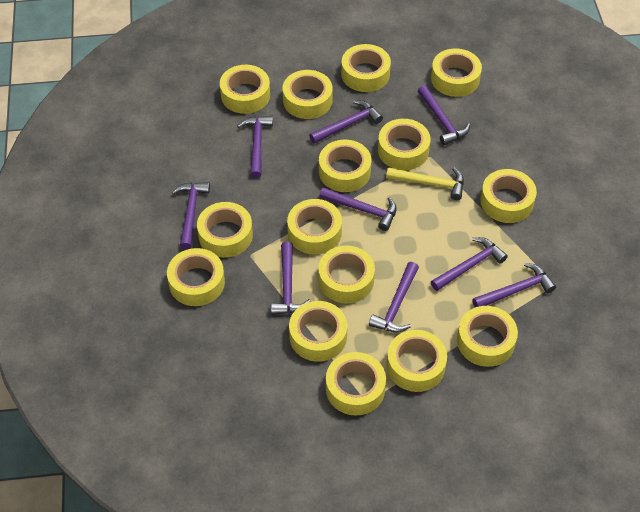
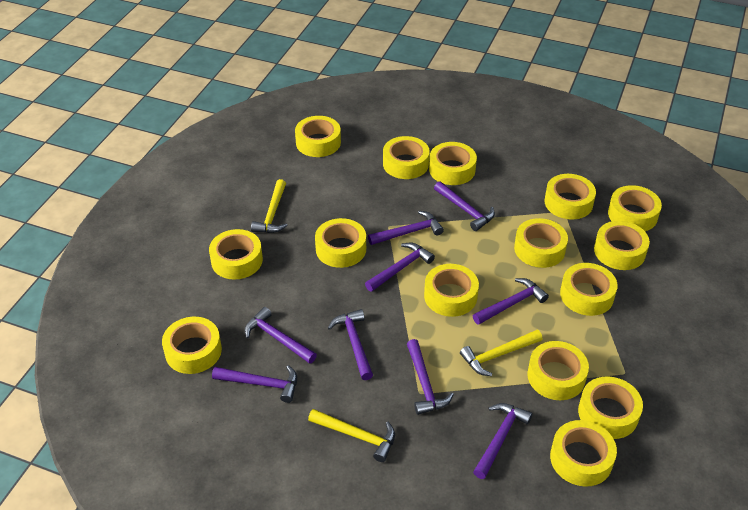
yellow hammer: 1 -> 3

